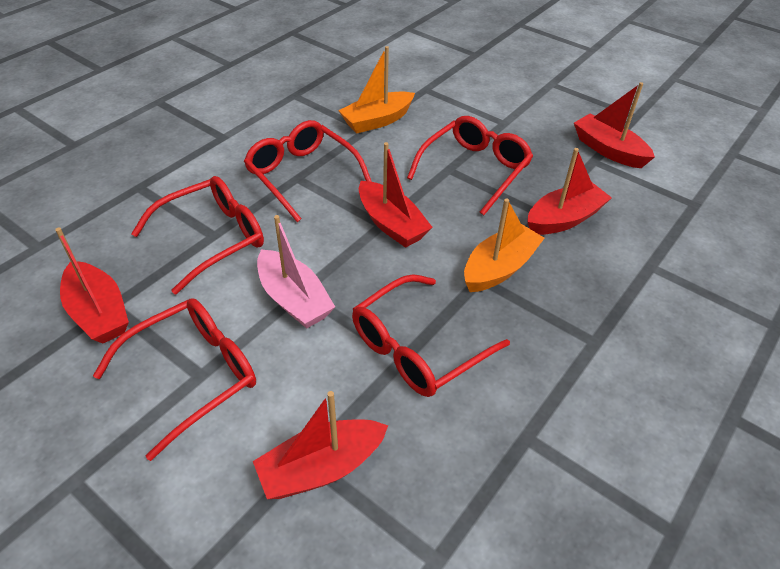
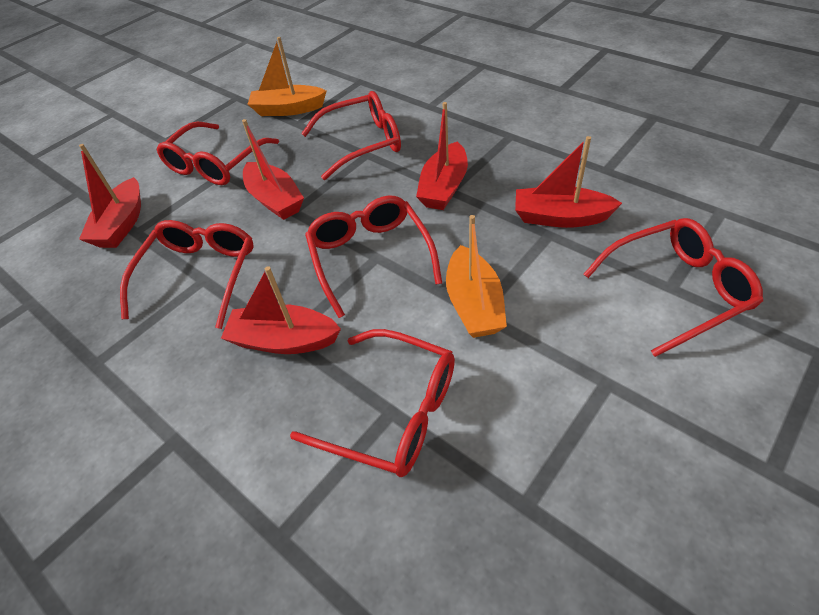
pink boat: 1 -> 0
red glasses: 5 -> 6

